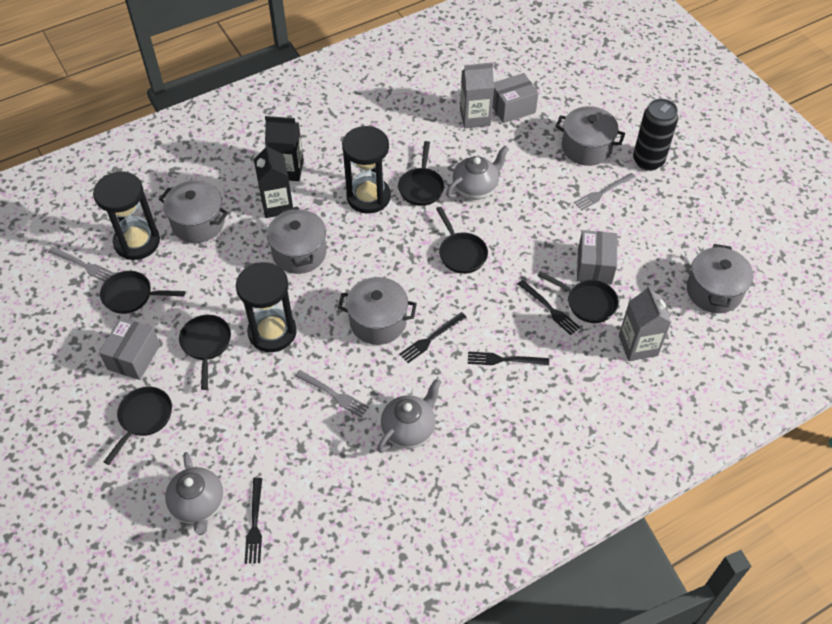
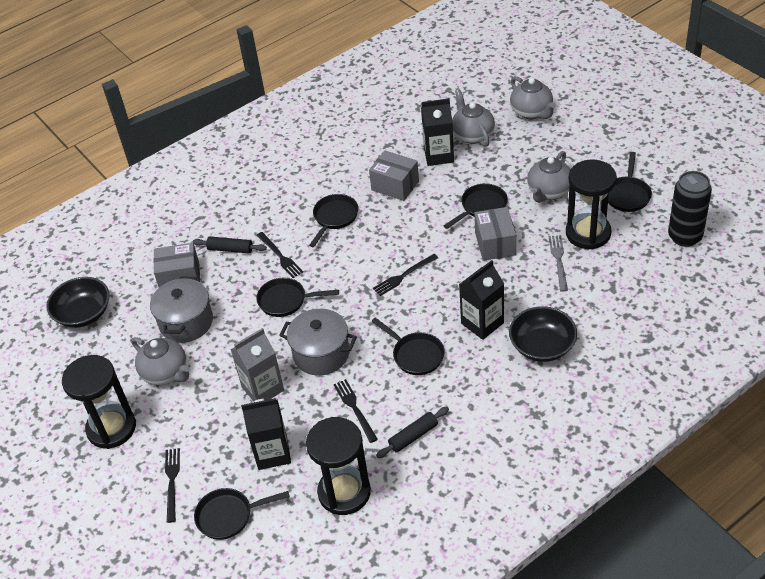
black bowl: 0 -> 2
black carton: 2 -> 3
black rolling pin: 0 -> 2
grey carton: 2 -> 1
grey fork: 3 -> 1
grey pot: 5 -> 2
grey teapot: 3 -> 4

